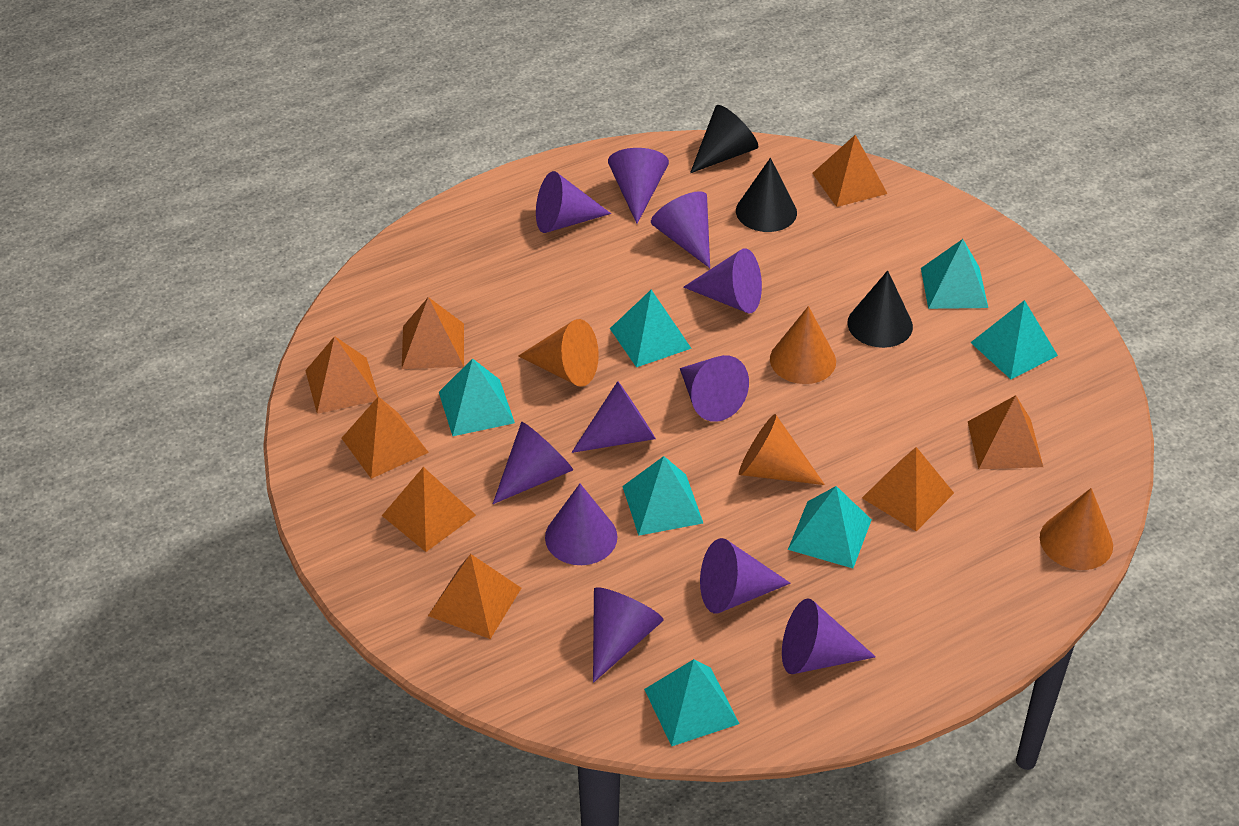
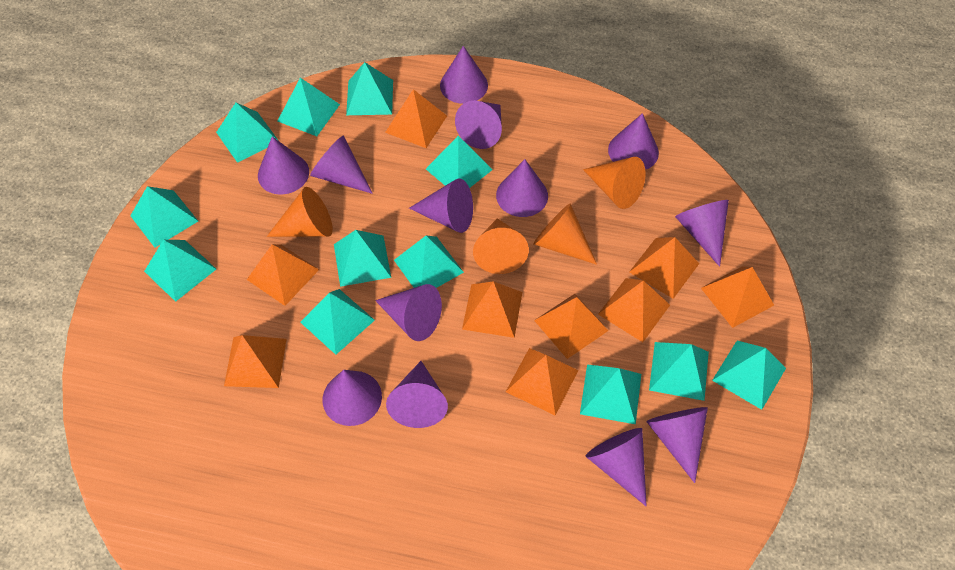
black cone: 3 -> 0
orange pyramid: 8 -> 9
purple cone: 11 -> 13
turquoise pyramid: 7 -> 12

